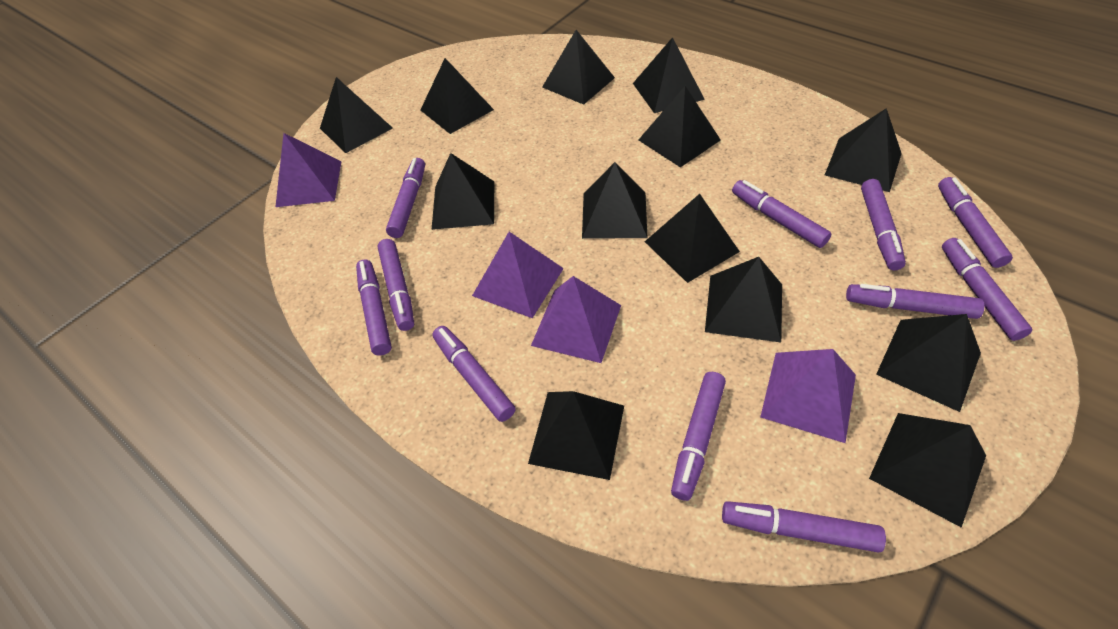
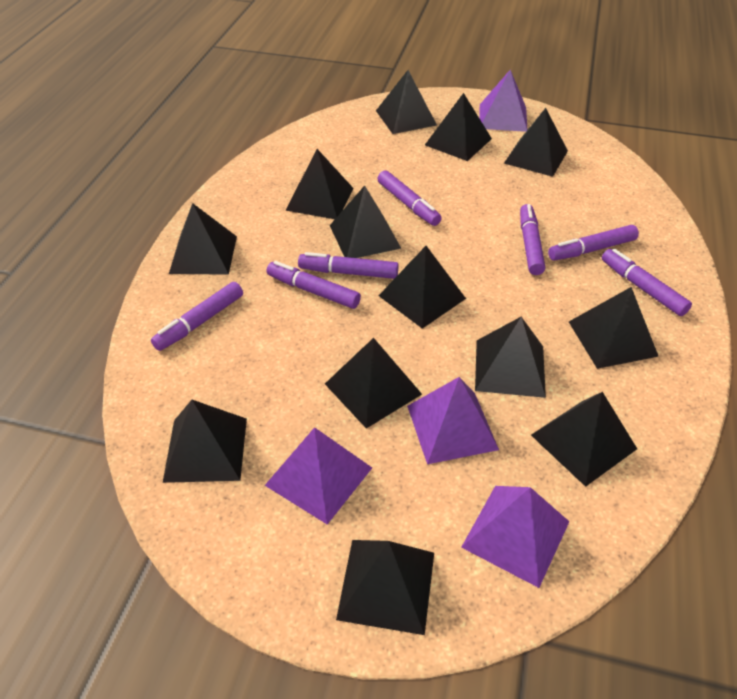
purple marker: 11 -> 7

